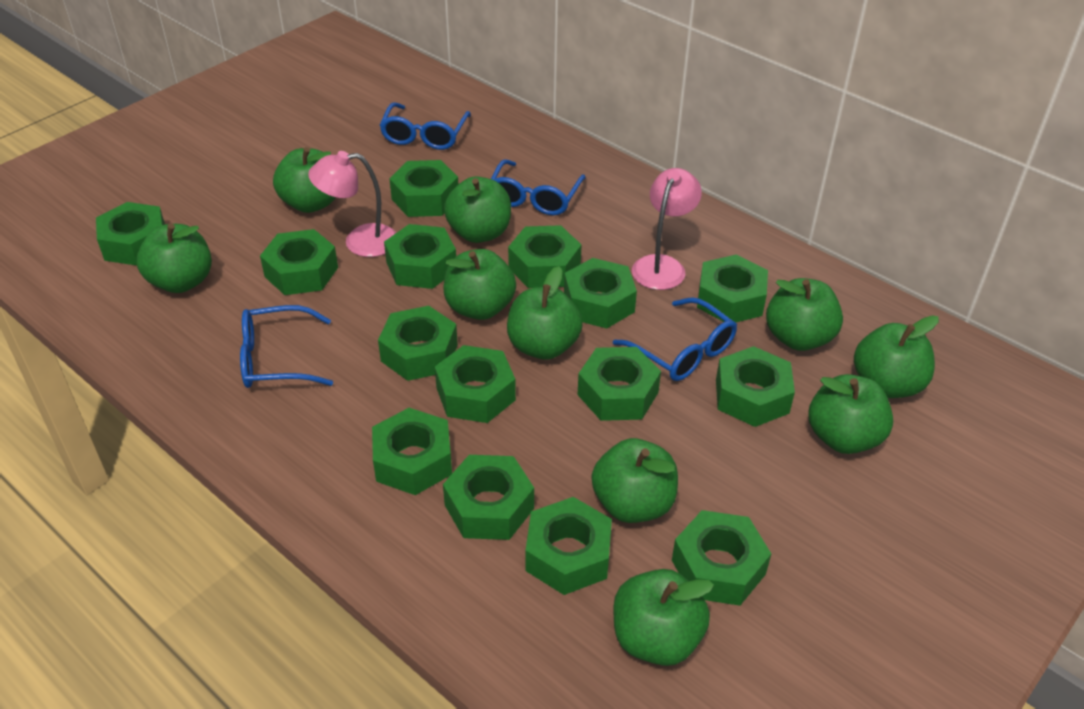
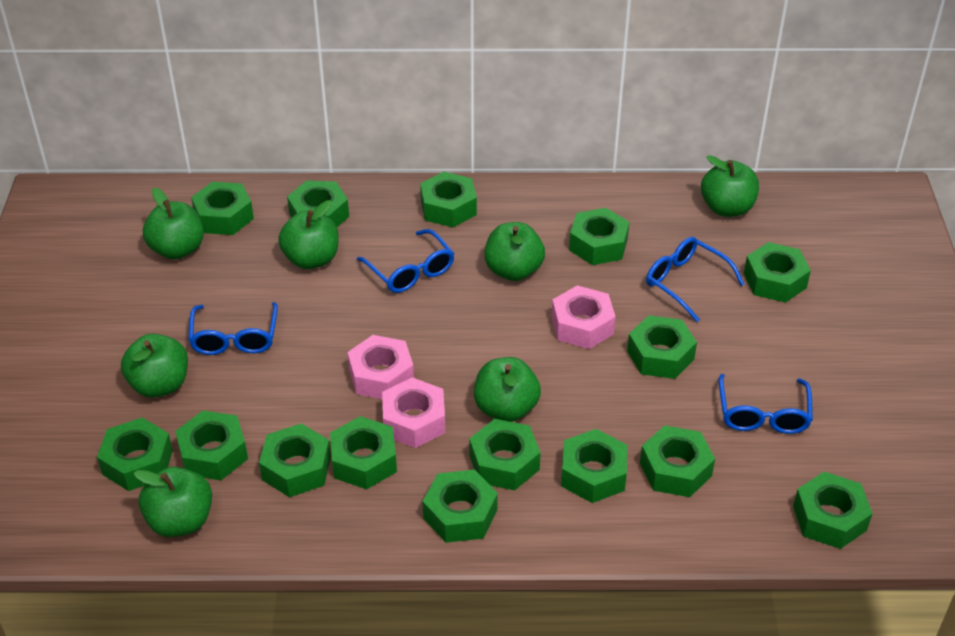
green apple: 10 -> 7
pink lamp: 2 -> 0
pink nut: 0 -> 3

